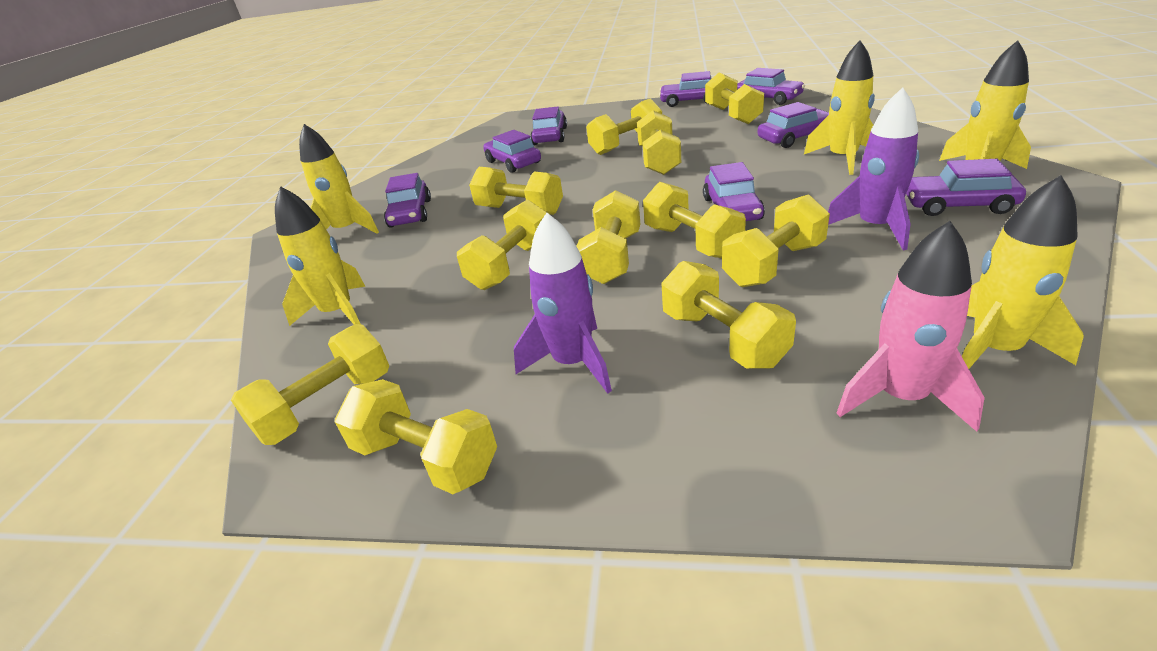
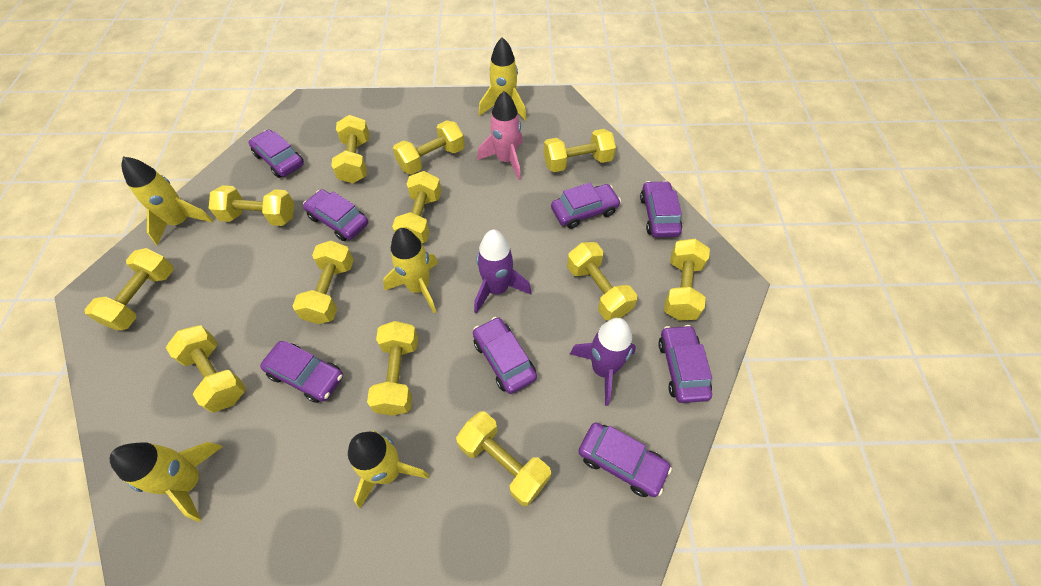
yellow dumbbell: 11 -> 12

